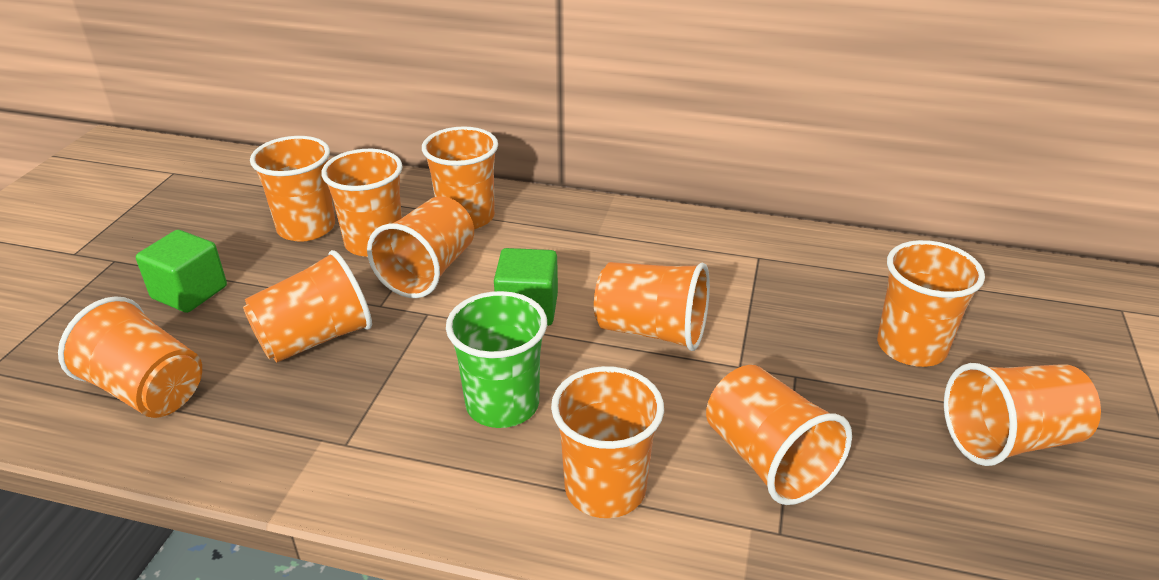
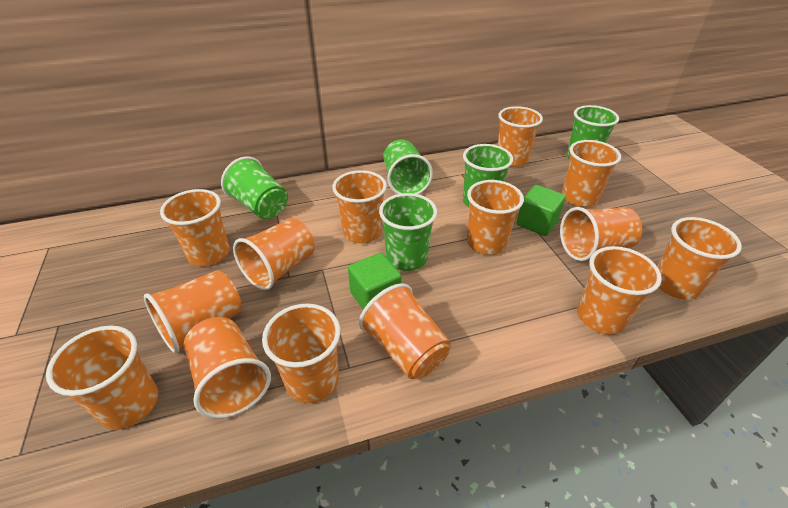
green cup: 1 -> 5
orange cup: 11 -> 14

